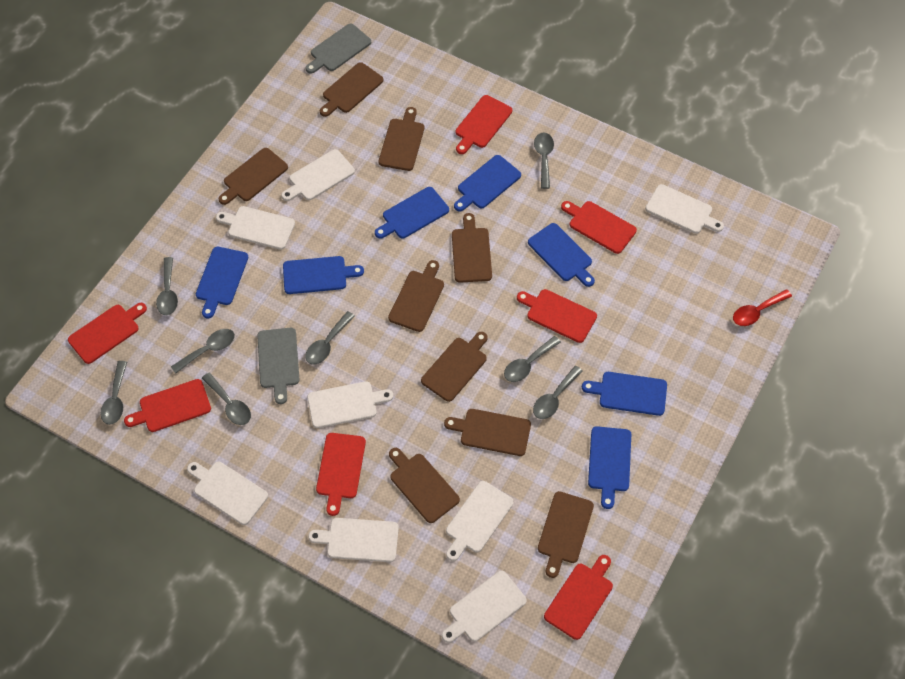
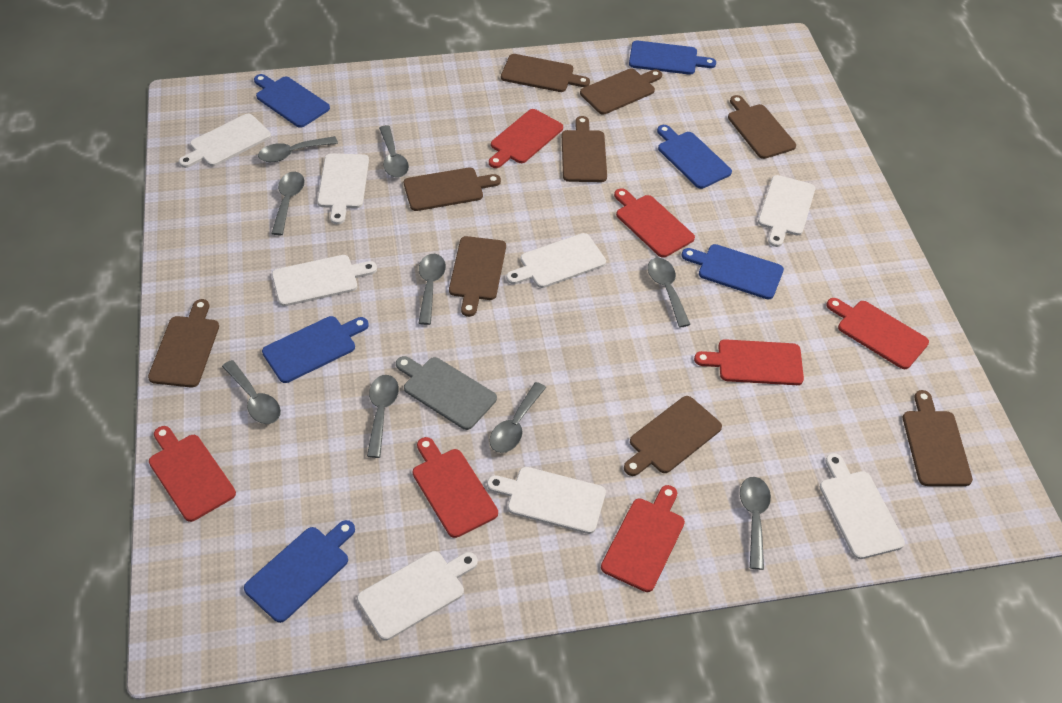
blue cutting board: 7 -> 6
grey cutting board: 2 -> 1
grey spoon: 8 -> 9
red spoon: 1 -> 0

